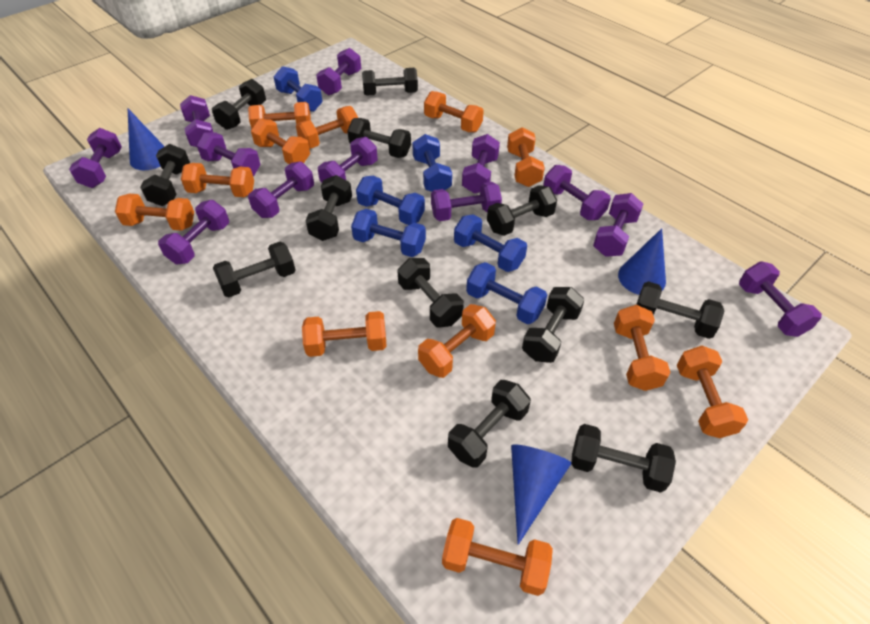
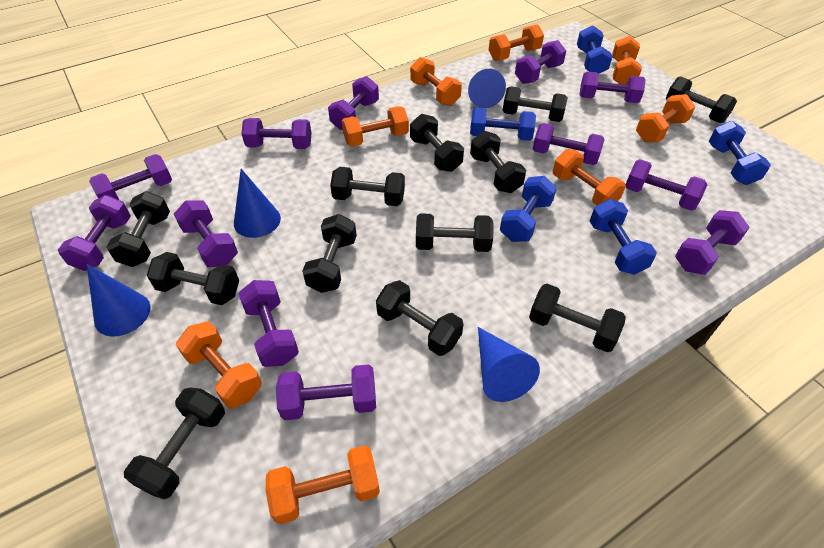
blue cone: 3 -> 4
blue dumbbell: 6 -> 5
orange dumbbell: 12 -> 8

